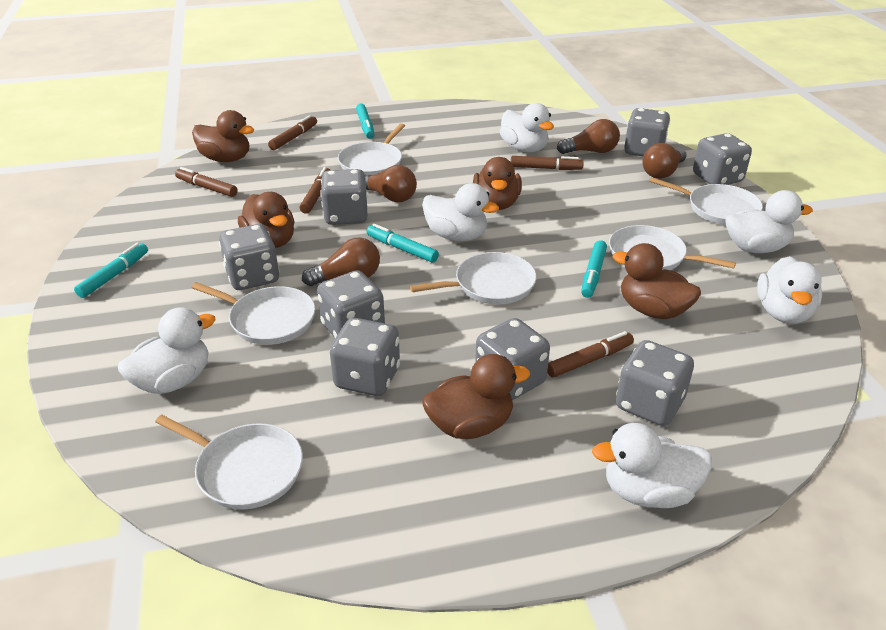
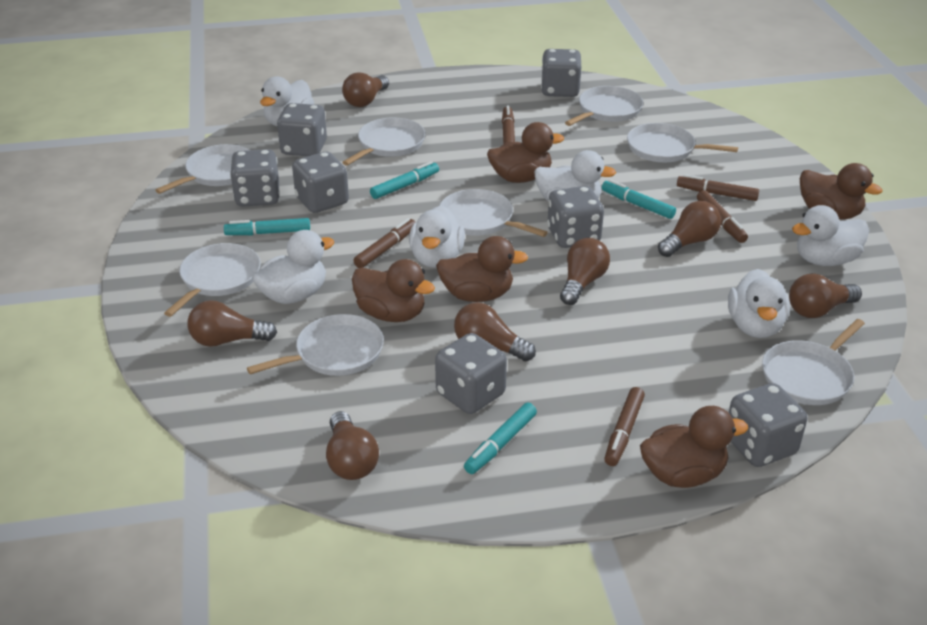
brown light bulb: 4 -> 7
grey dice: 8 -> 7
white pan: 6 -> 8

